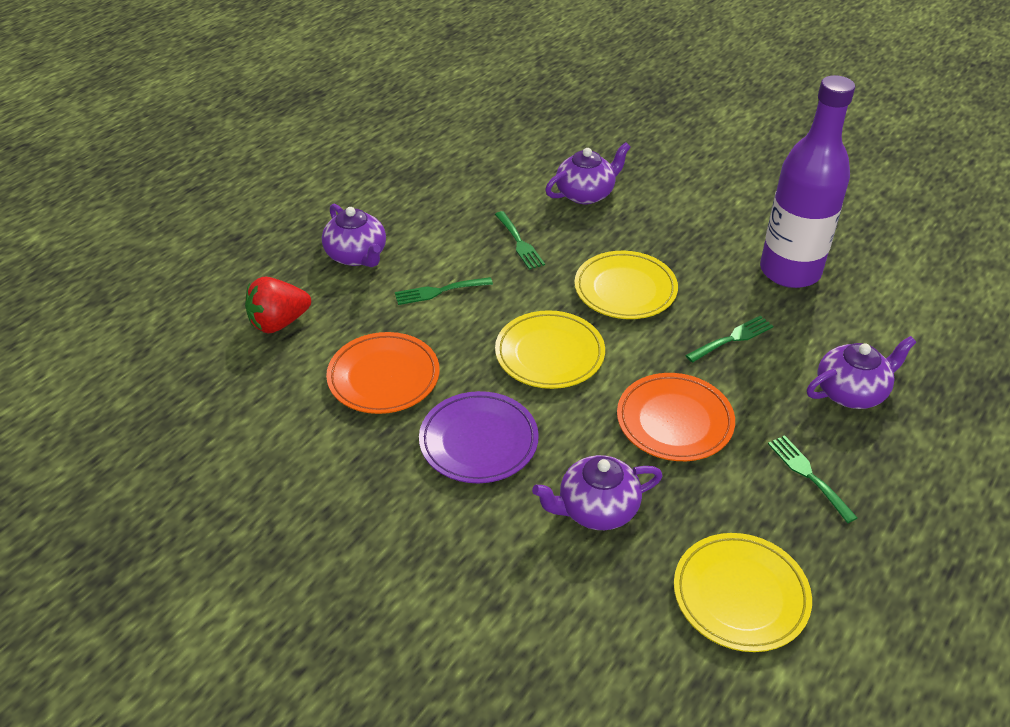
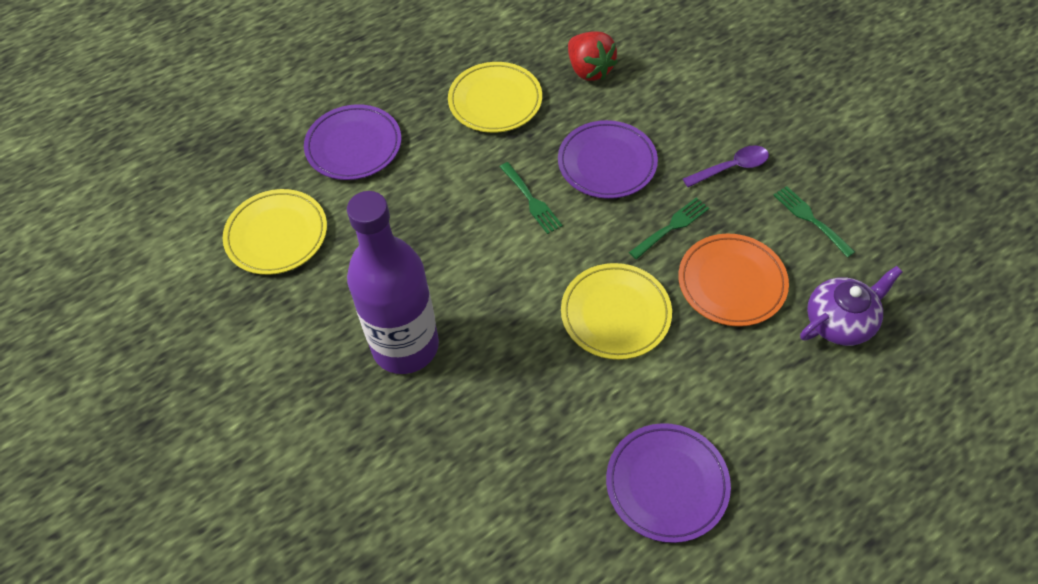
green fork: 4 -> 3
orange plate: 2 -> 1
purple plate: 1 -> 3
purple spoon: 0 -> 1
purple teapot: 4 -> 1

